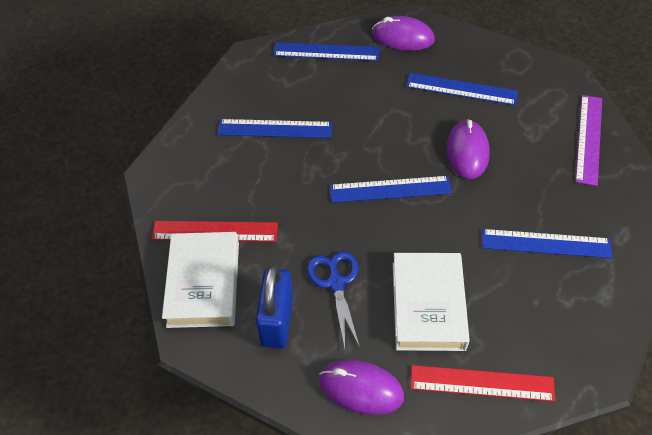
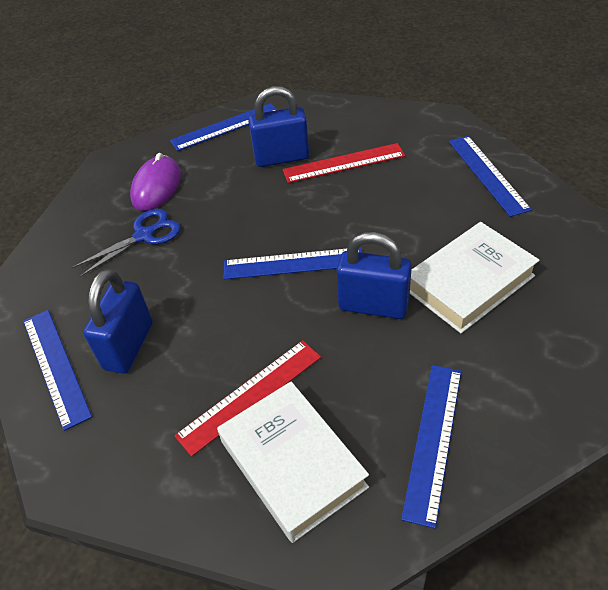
blue padlock: 1 -> 3
purple mouse: 3 -> 1
purple ruler: 1 -> 0

